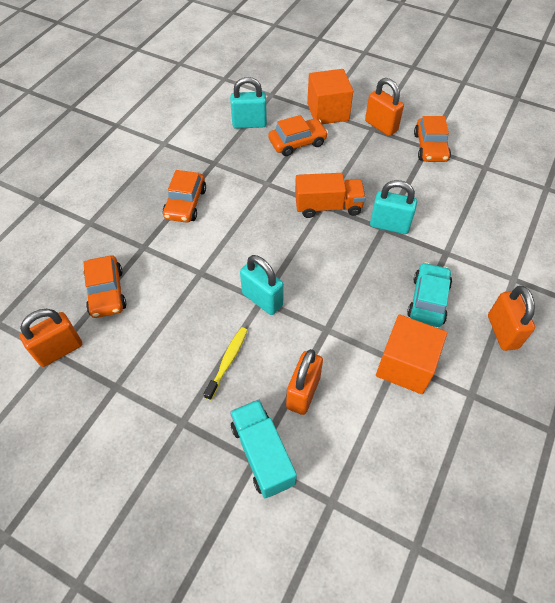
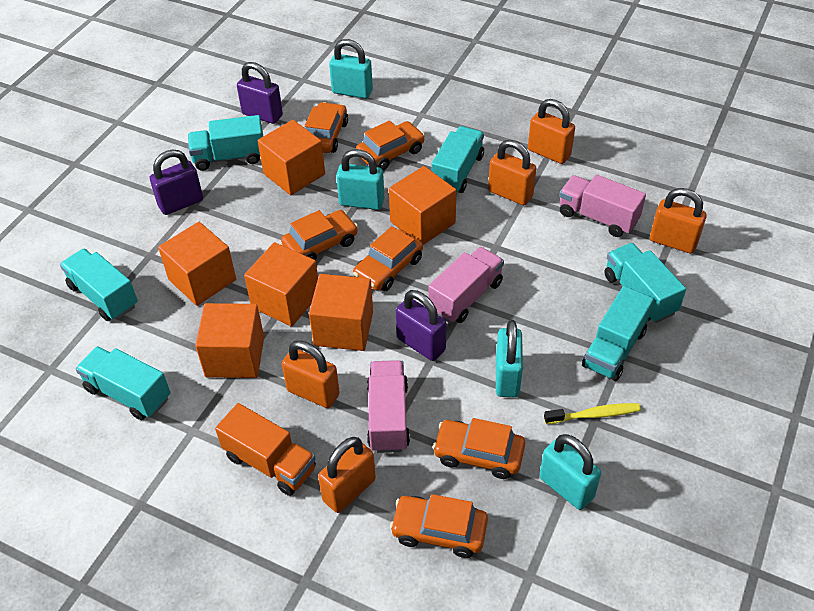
orange car: 4 -> 6
orange cube: 2 -> 6
orange padlock: 4 -> 5
pink truck: 0 -> 3
purple padlock: 0 -> 3
turquoise car: 1 -> 0
turquoise padlock: 3 -> 4
turquoise truck: 1 -> 6

